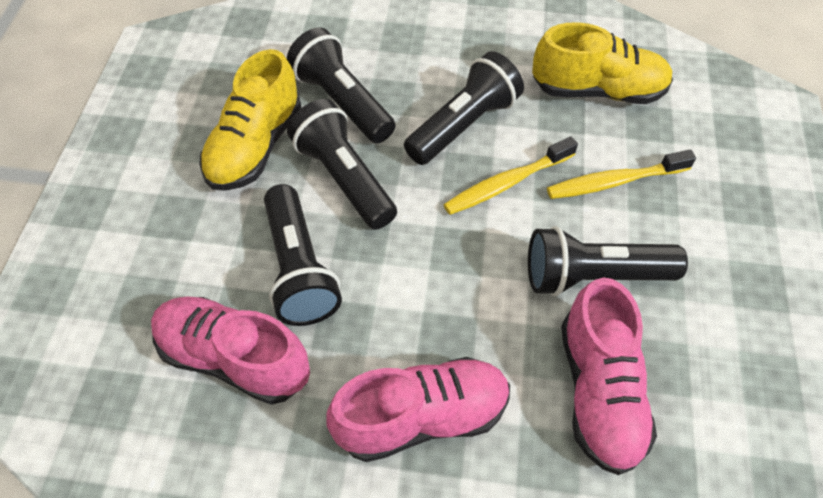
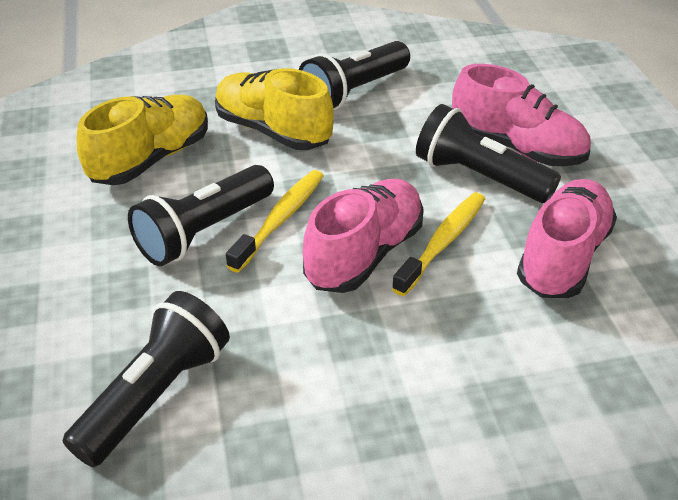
black flashlight: 5 -> 4

